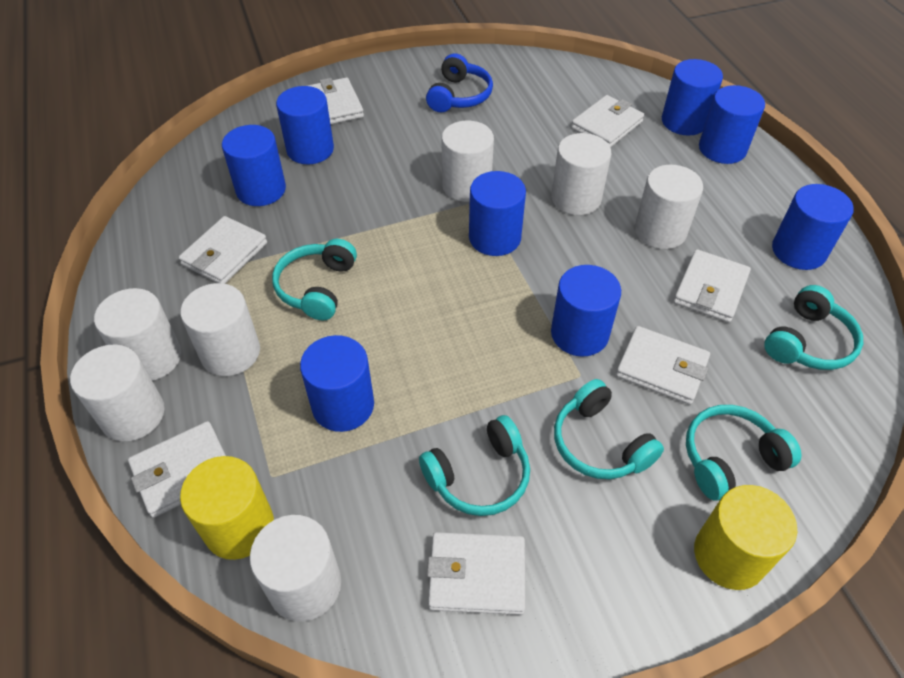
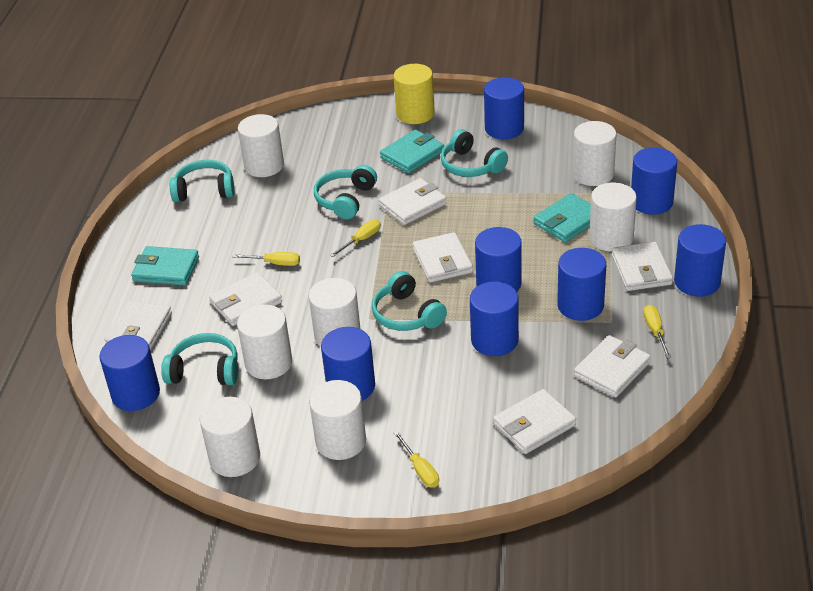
blue headphones: 1 -> 0
turquoise wallet: 0 -> 3
yellow cylinder: 2 -> 1
yellow screwdriver: 0 -> 4

